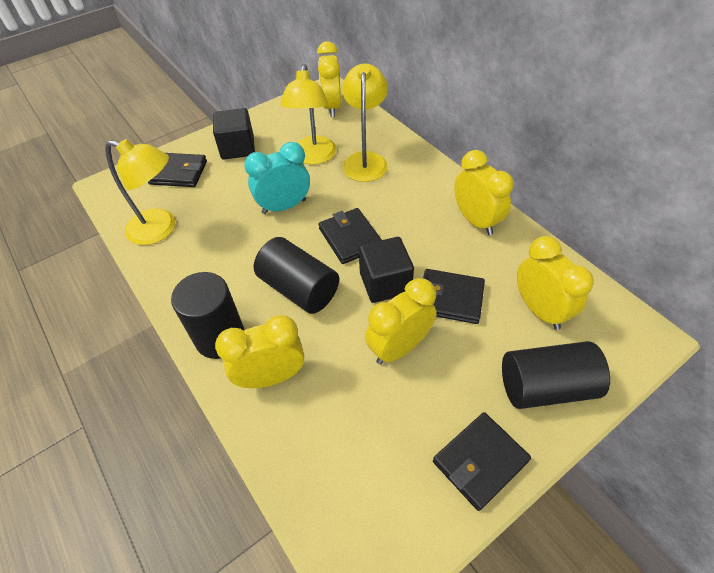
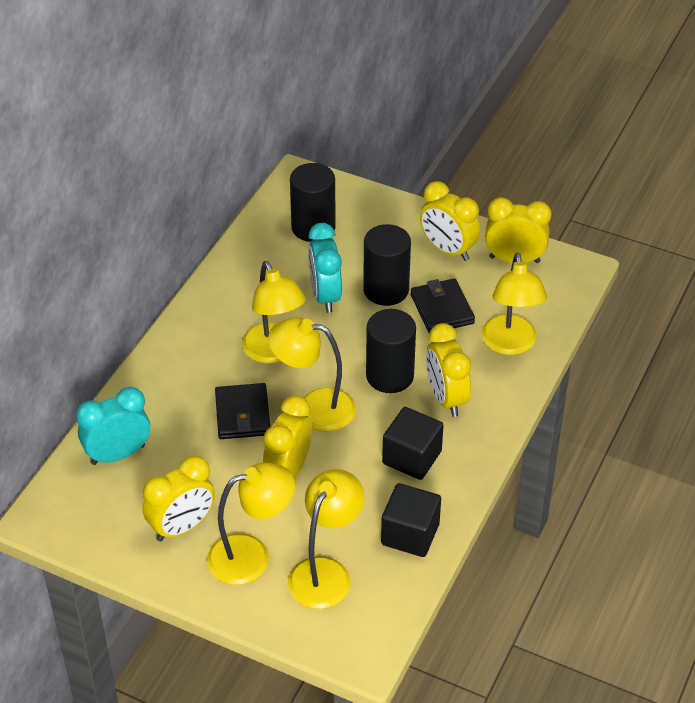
black wallet: 4 -> 2
turquoise clock: 1 -> 2
yellow lamp: 3 -> 5

